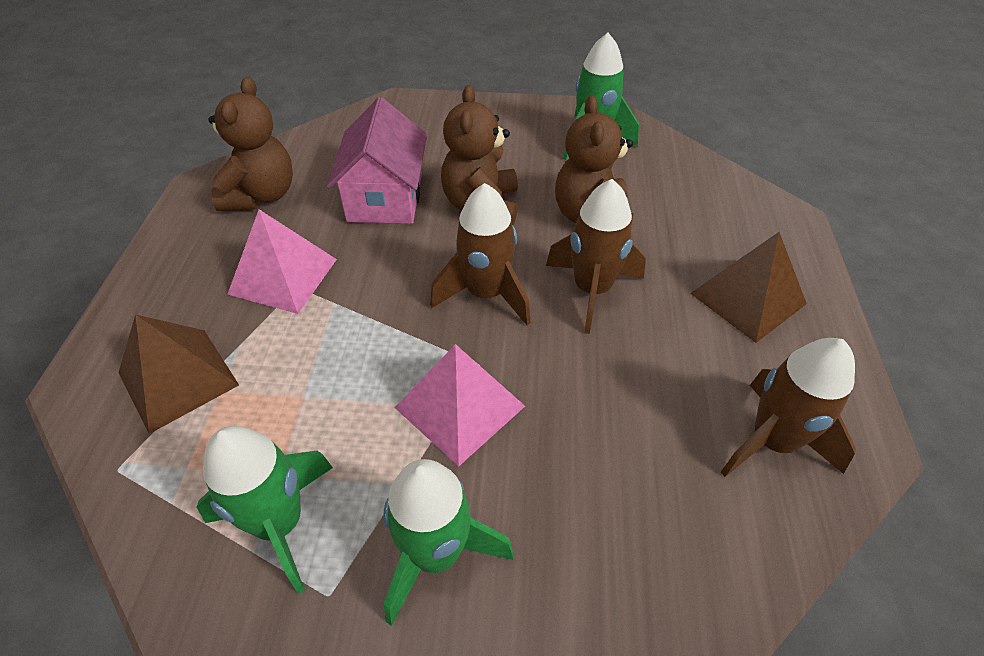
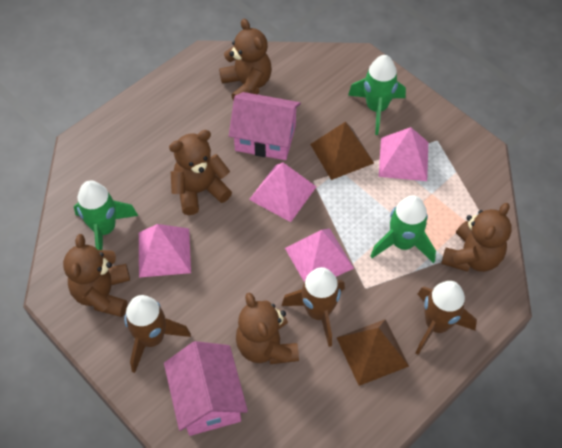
brown teddy bear: 3 -> 5
pink house: 1 -> 2
pink pyramid: 2 -> 4

